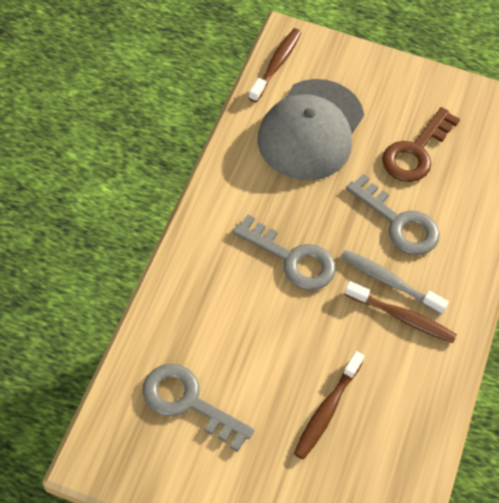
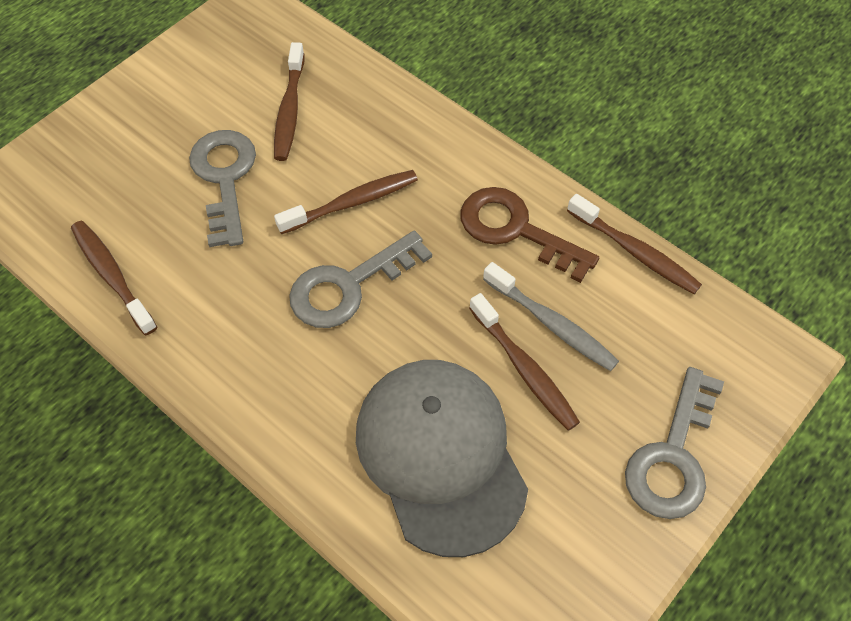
brown toothbrush: 3 -> 5

